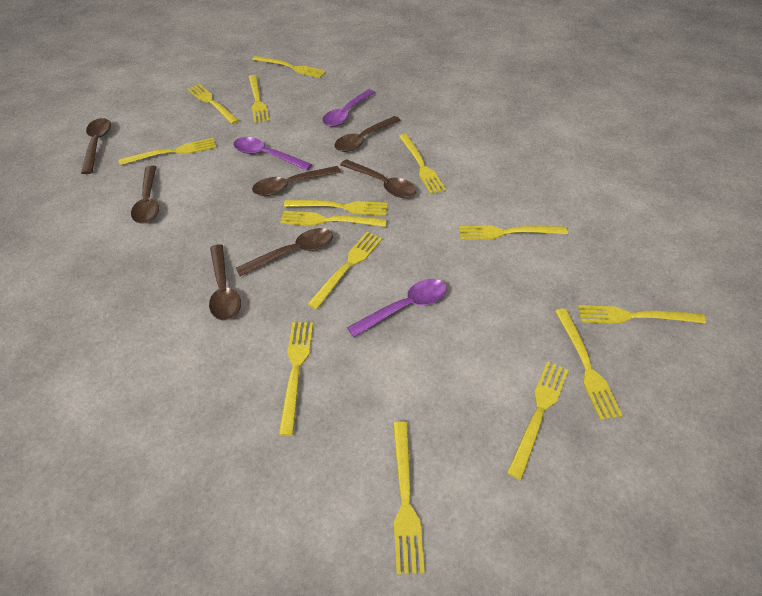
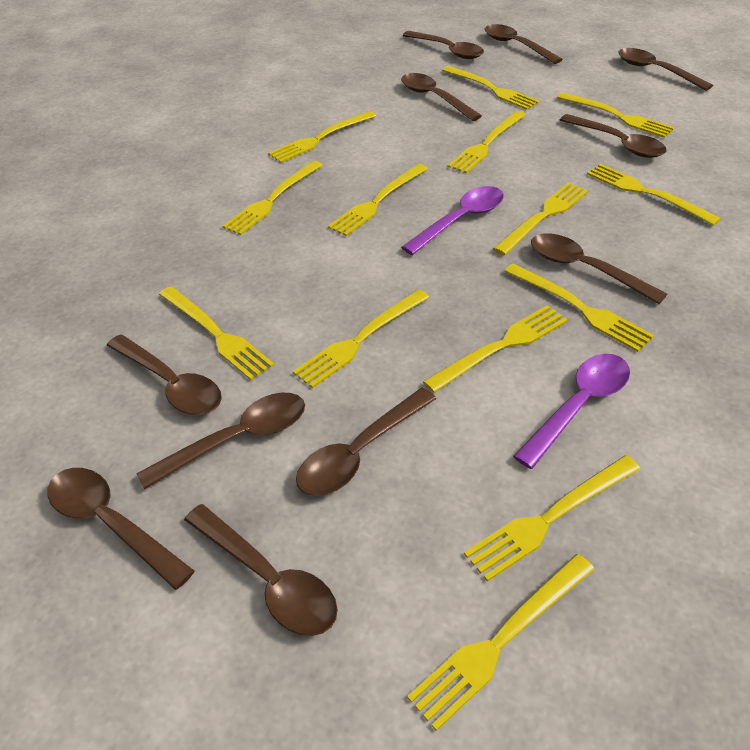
brown spoon: 7 -> 11
purple spoon: 3 -> 2

